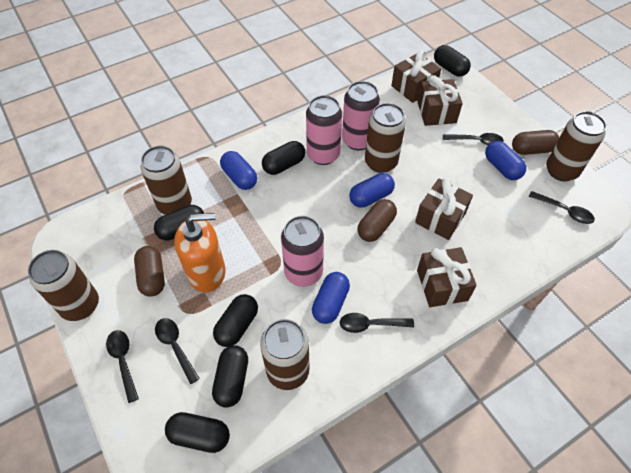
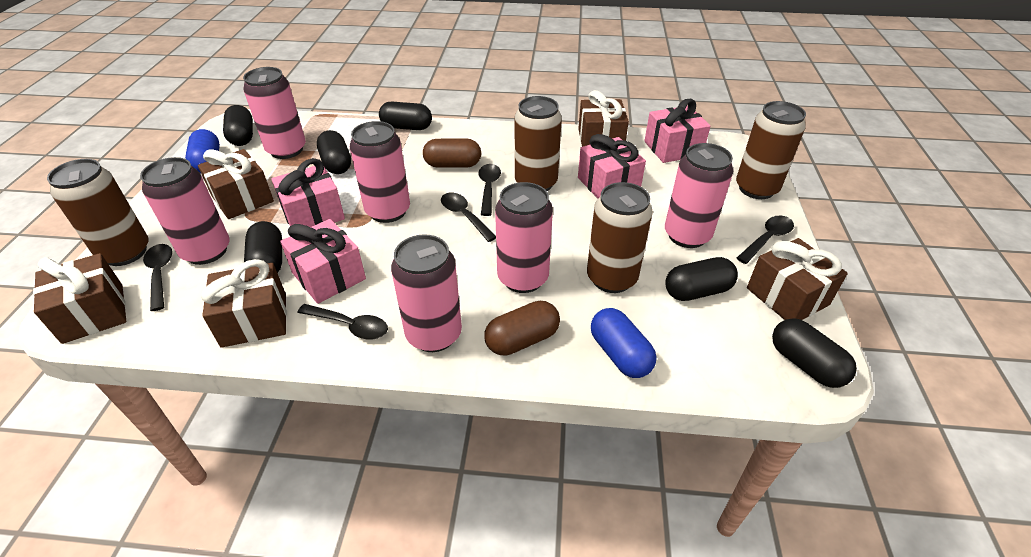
blue capsule: 4 -> 2
brown can: 5 -> 4
brown capsule: 3 -> 2
brown gift: 4 -> 5
orange soap dispenser: 1 -> 0
pink can: 3 -> 6
pink gift: 0 -> 4

